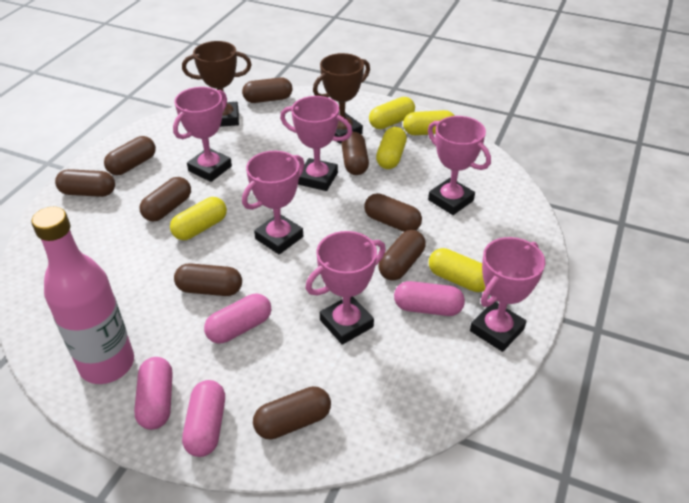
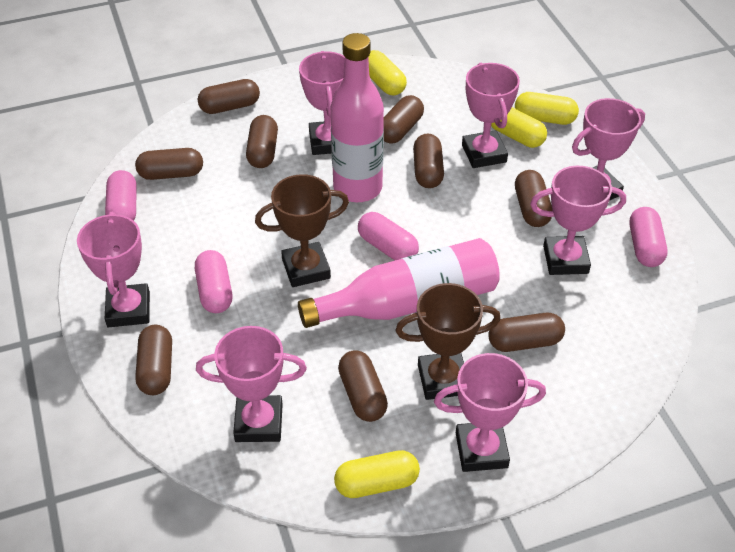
pink bottle: 1 -> 2
pink trophy: 6 -> 7
yellow capsule: 5 -> 4

